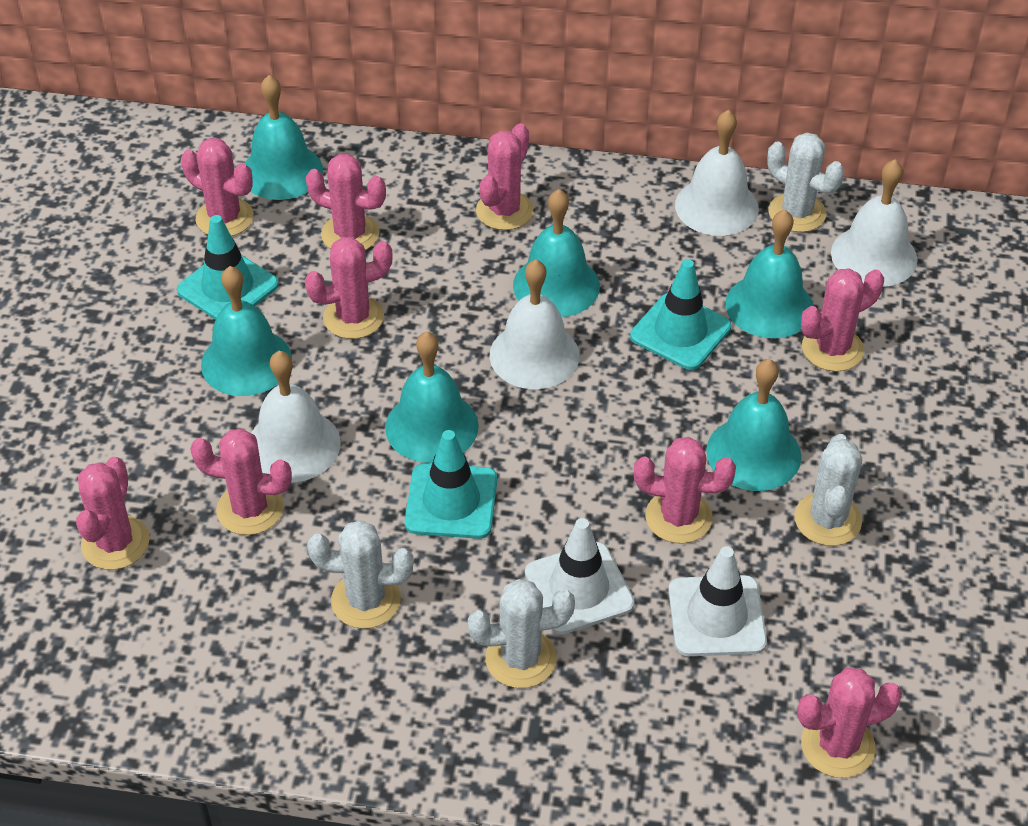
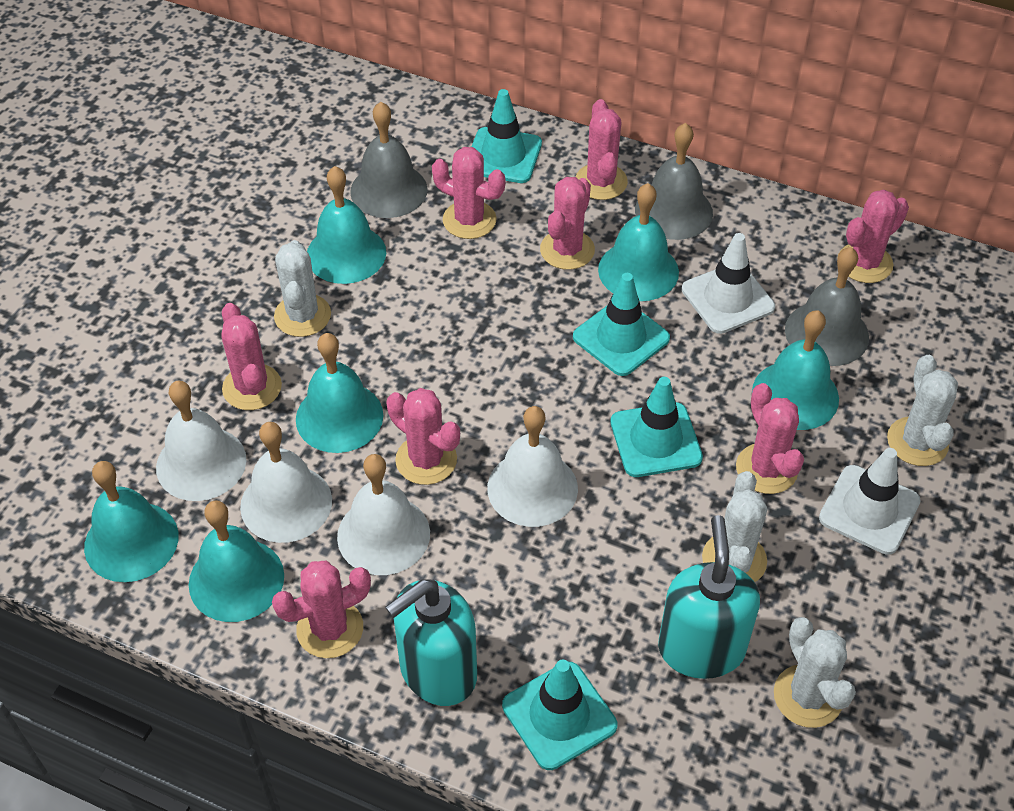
grey bell: 0 -> 3
pink cactus: 9 -> 8
turquoise soap dispenser: 0 -> 2
turquoise traffic cone: 3 -> 4

